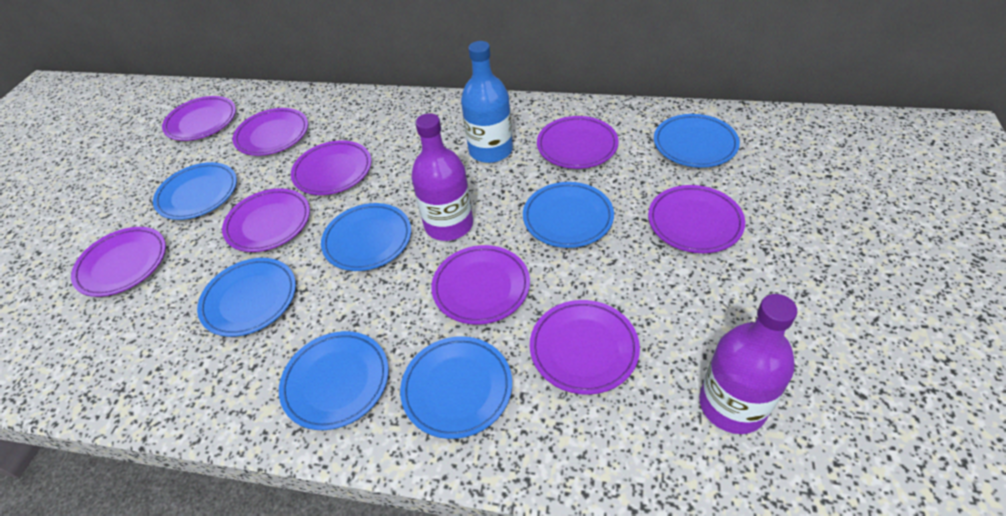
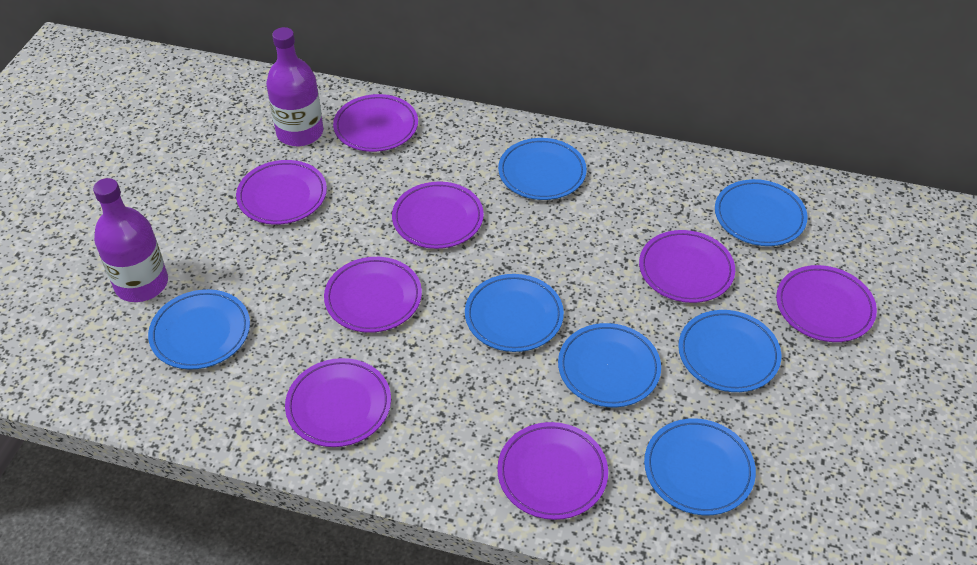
blue bottle: 1 -> 0
purple plate: 9 -> 8

